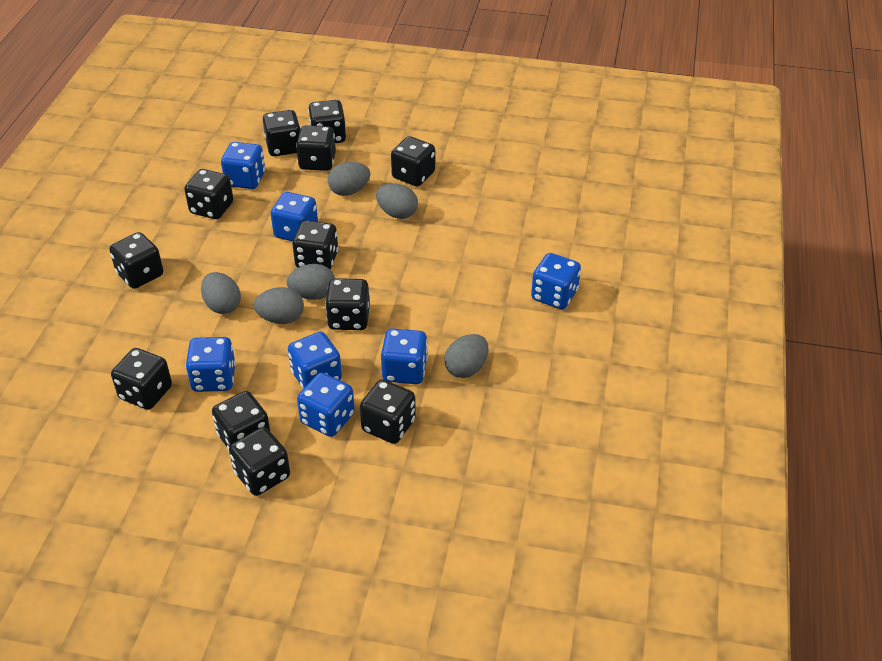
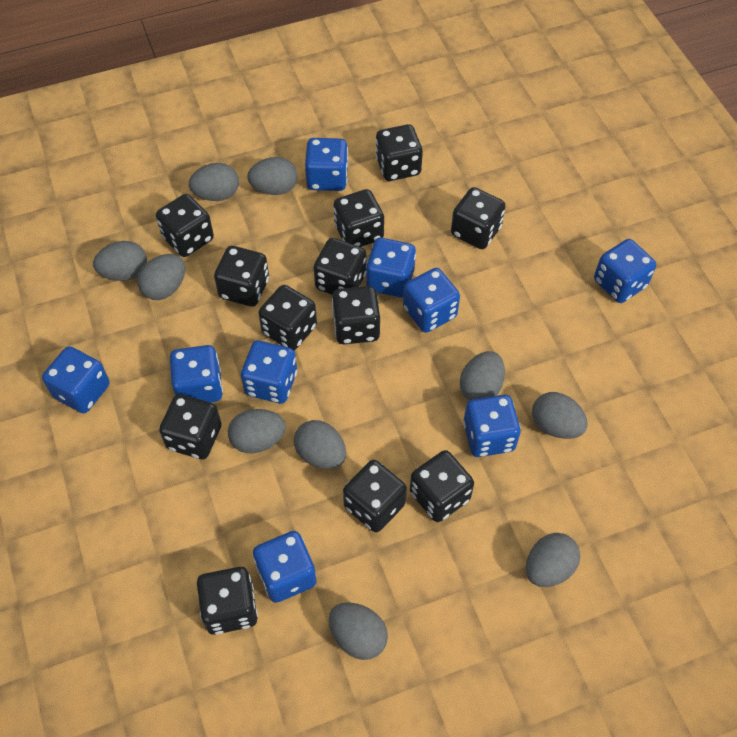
blue dice: 7 -> 9
grey egg: 6 -> 10

